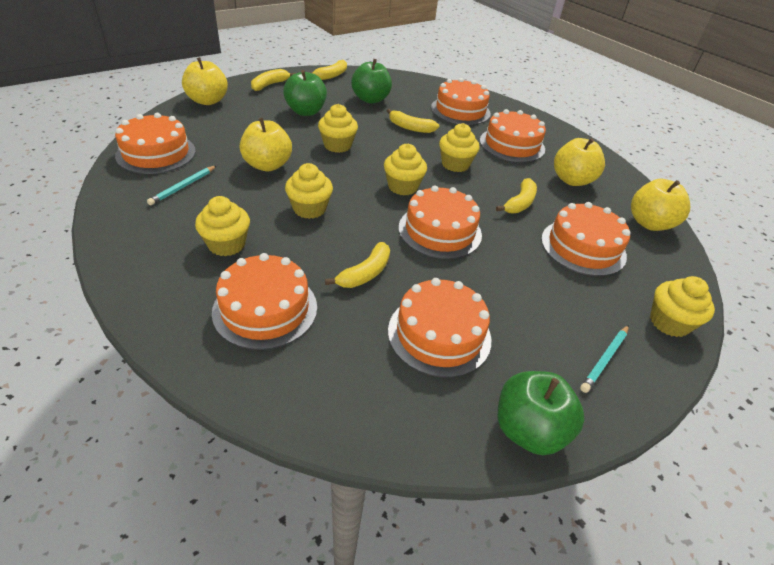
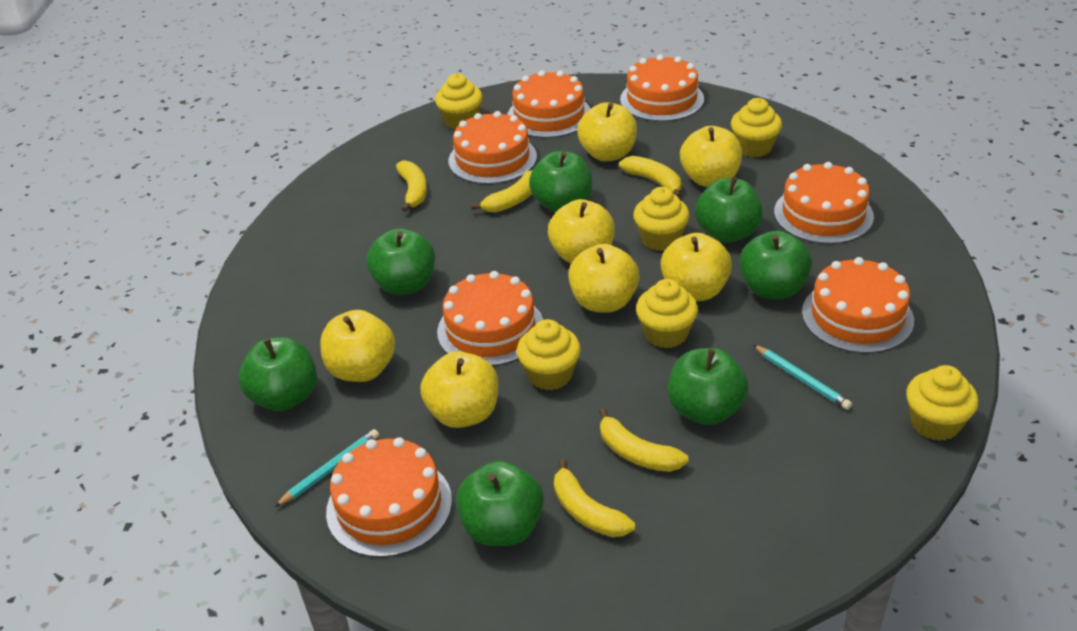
green apple: 3 -> 7
yellow apple: 4 -> 7

